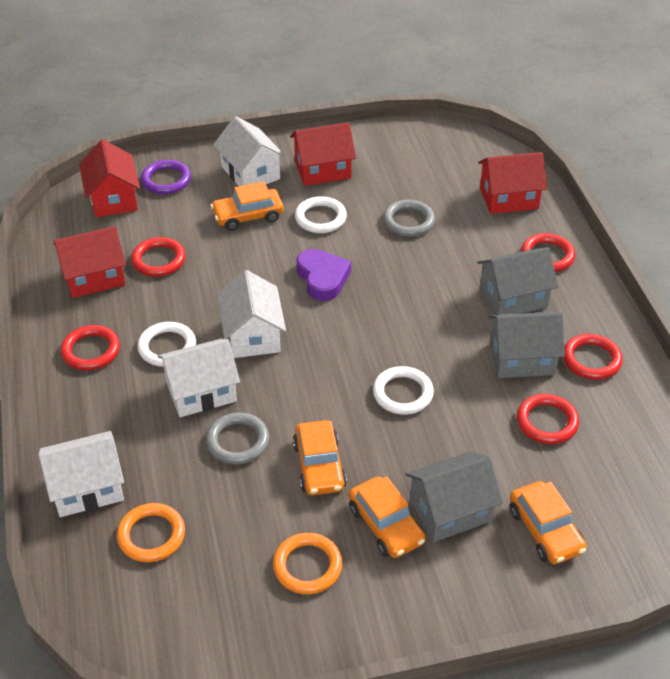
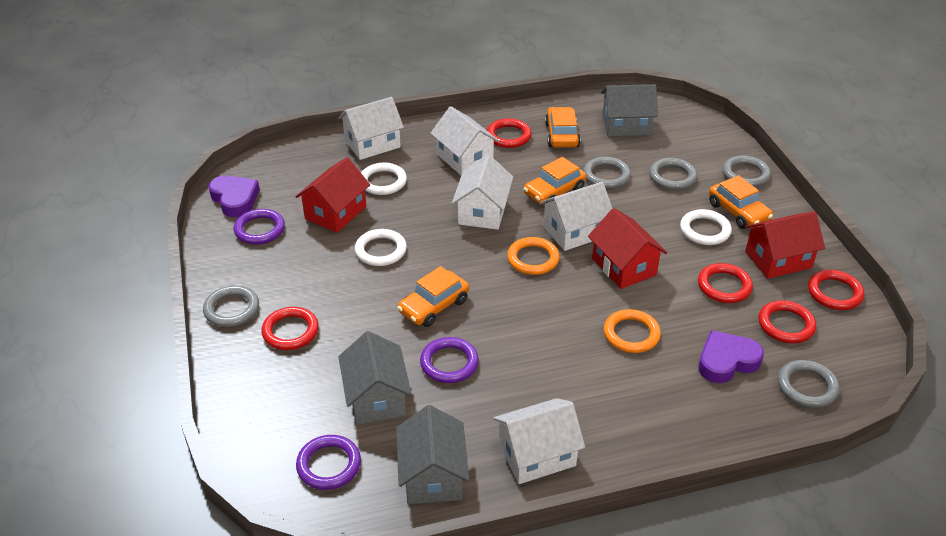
grey ring: 2 -> 5
purple heart: 1 -> 2
purple ring: 1 -> 3
red house: 4 -> 3
white house: 4 -> 5

